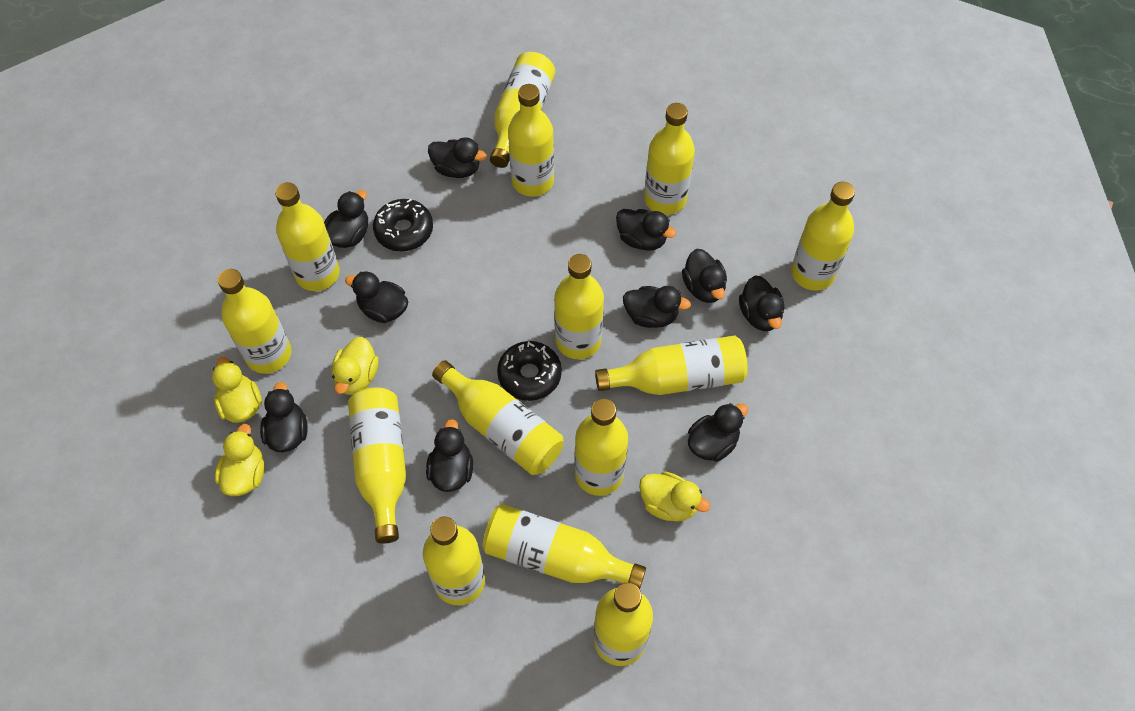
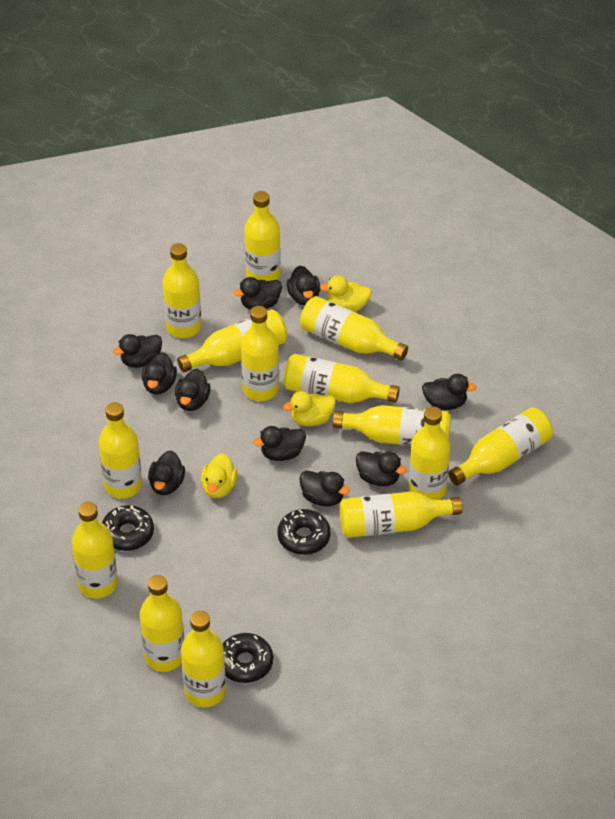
black donut: 2 -> 3
yellow duck: 4 -> 3

